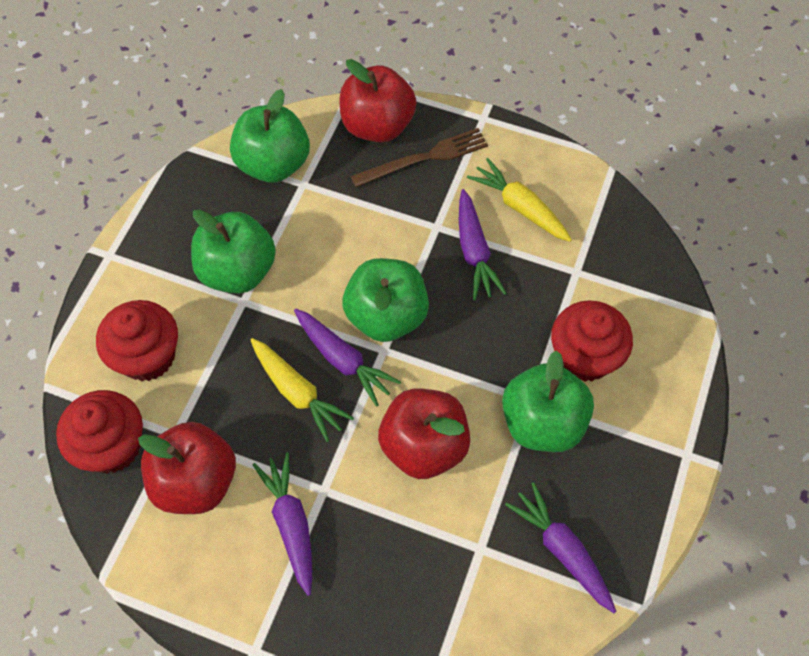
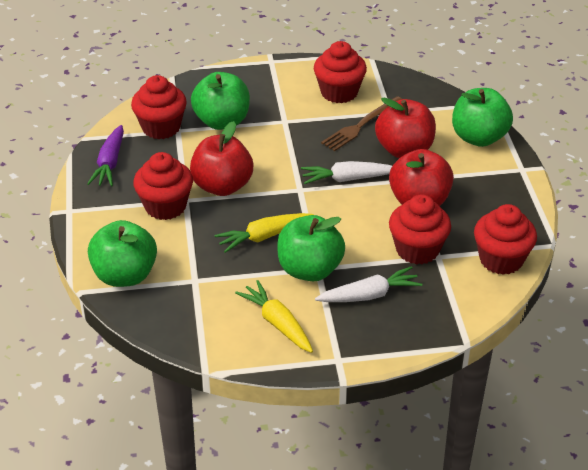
purple carrot: 4 -> 1
red cupcake: 3 -> 5
white carrot: 0 -> 2

